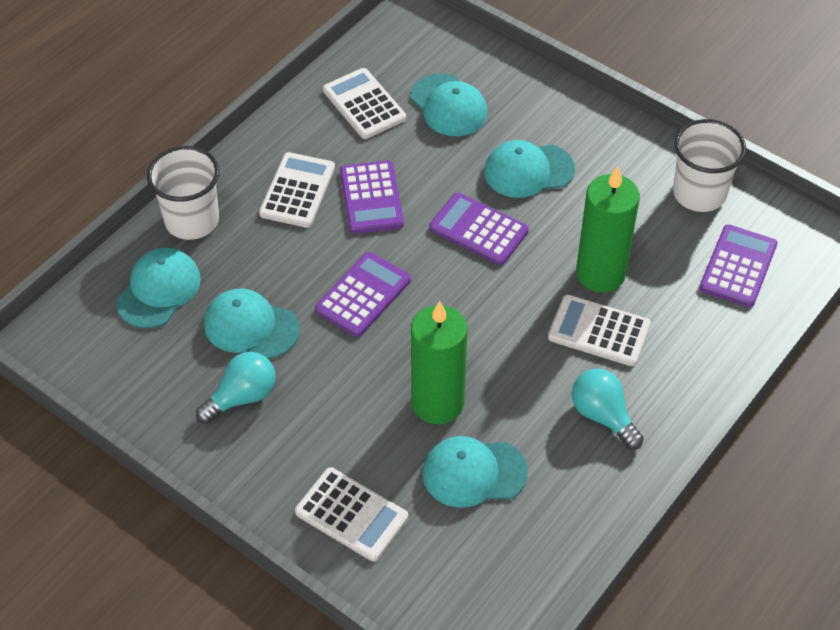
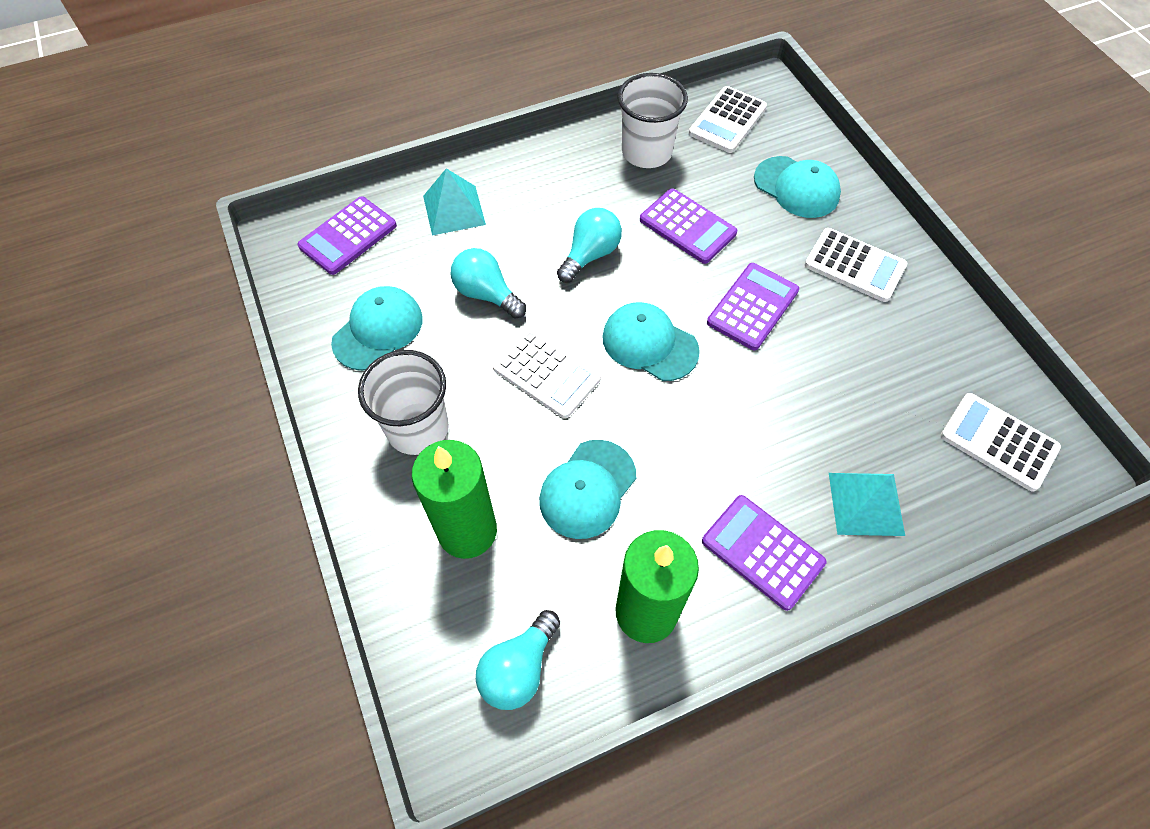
turquoise cap: 5 -> 4
turquoise light bulb: 2 -> 3
turquoise pyramid: 0 -> 2

